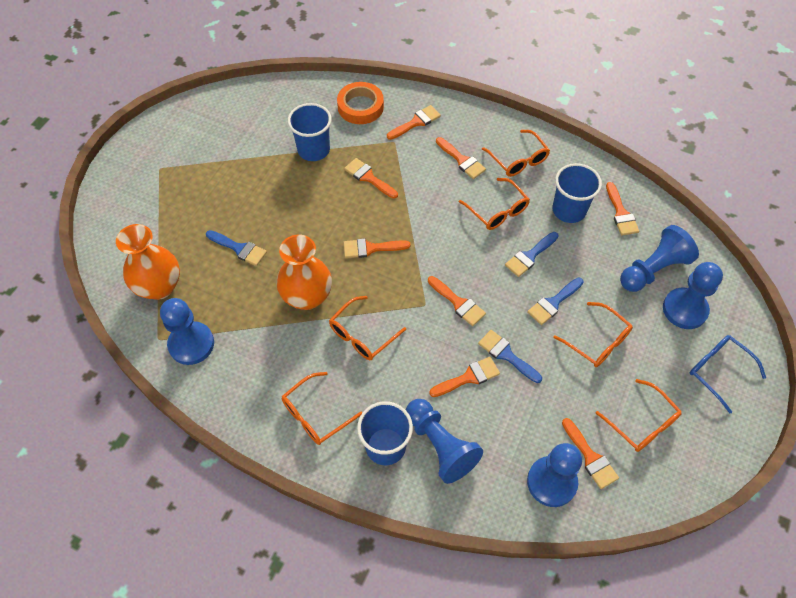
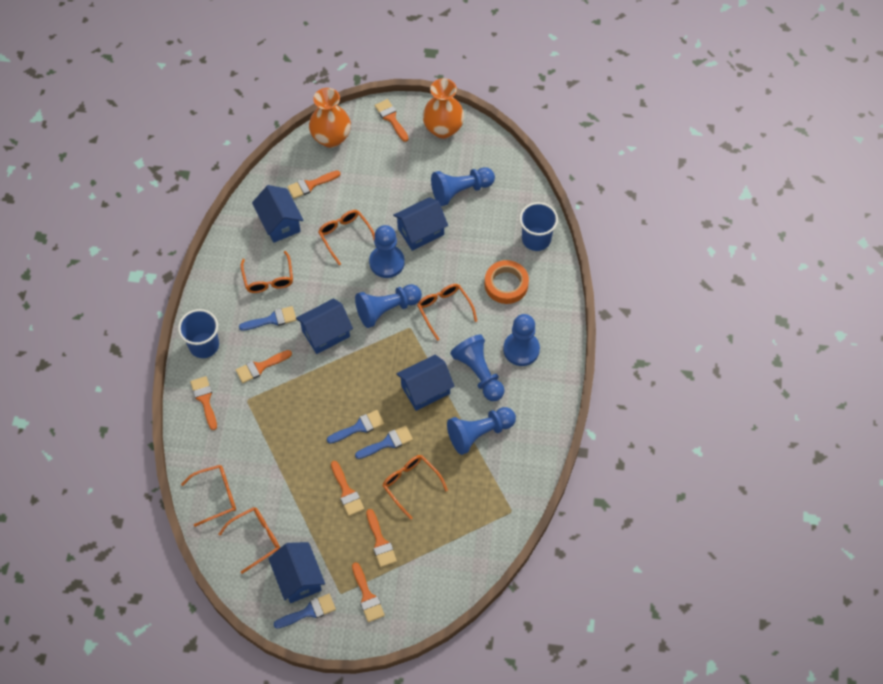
blue cup: 3 -> 2
blue glasses: 1 -> 0
blue house: 0 -> 5
blue pawn: 5 -> 6
orange brush: 8 -> 7

